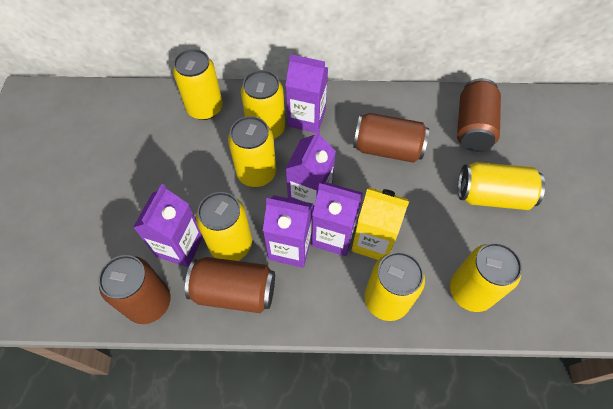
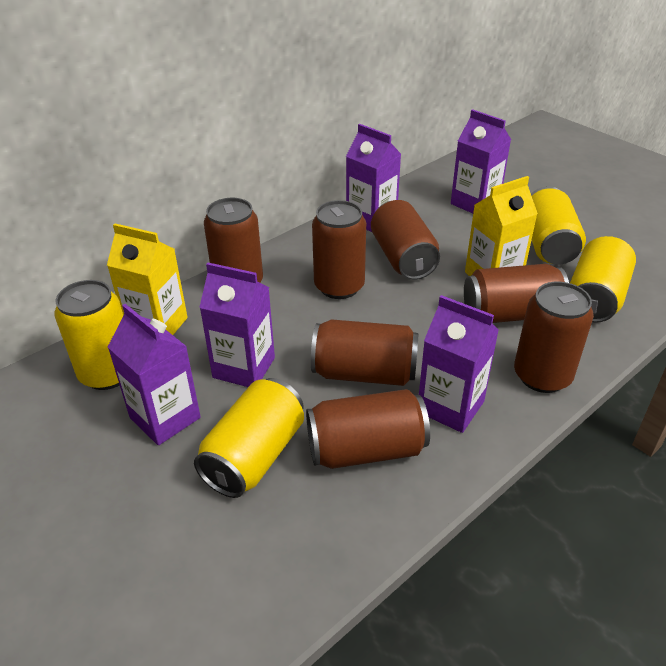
brown can: 4 -> 7
yellow can: 7 -> 4
yellow carton: 1 -> 2

